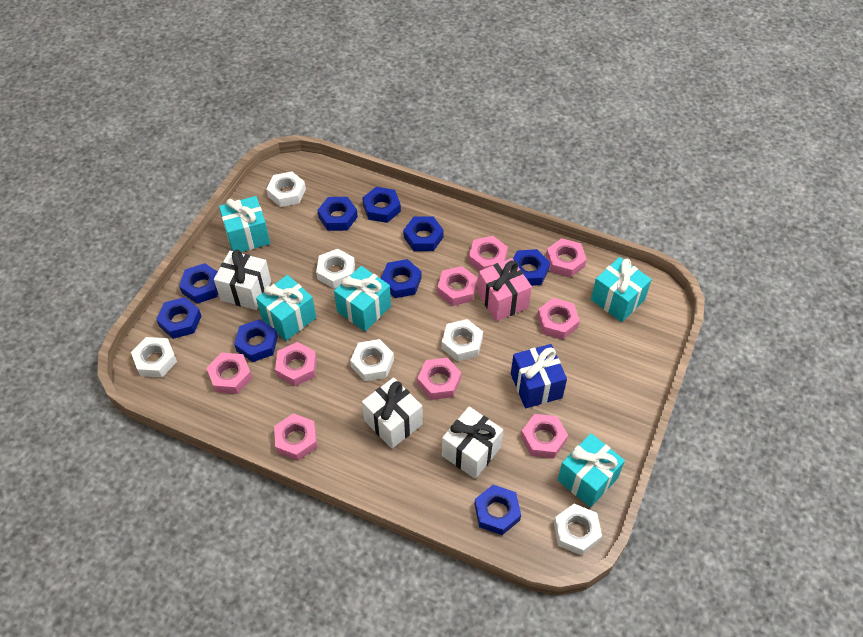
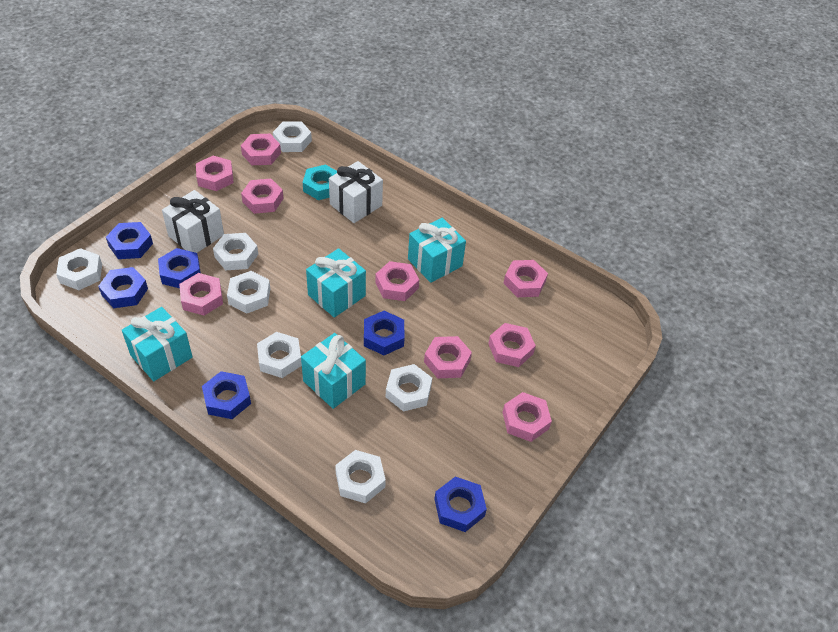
blue gift: 1 -> 0
blue nut: 9 -> 6
pink gift: 1 -> 0
turquoise gift: 5 -> 4
turquoise nut: 0 -> 1
white gift: 3 -> 2
white nut: 6 -> 7

